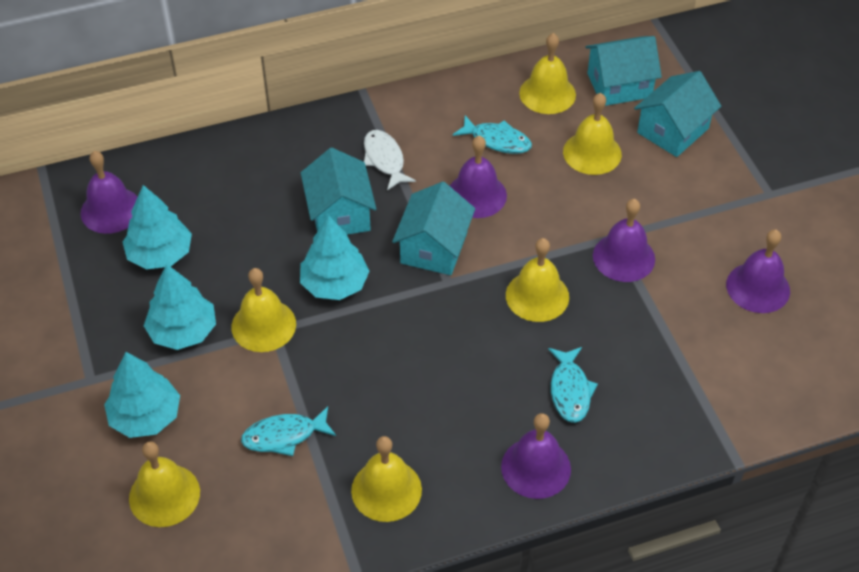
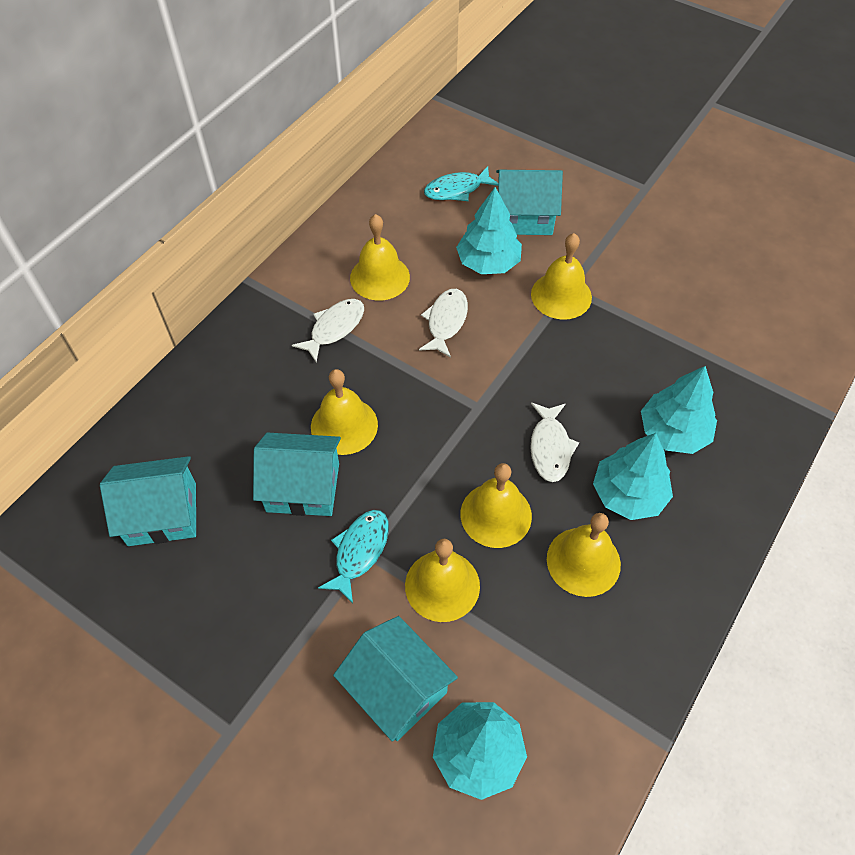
purple bell: 5 -> 0
turquoise fish: 3 -> 2
white fish: 1 -> 3

